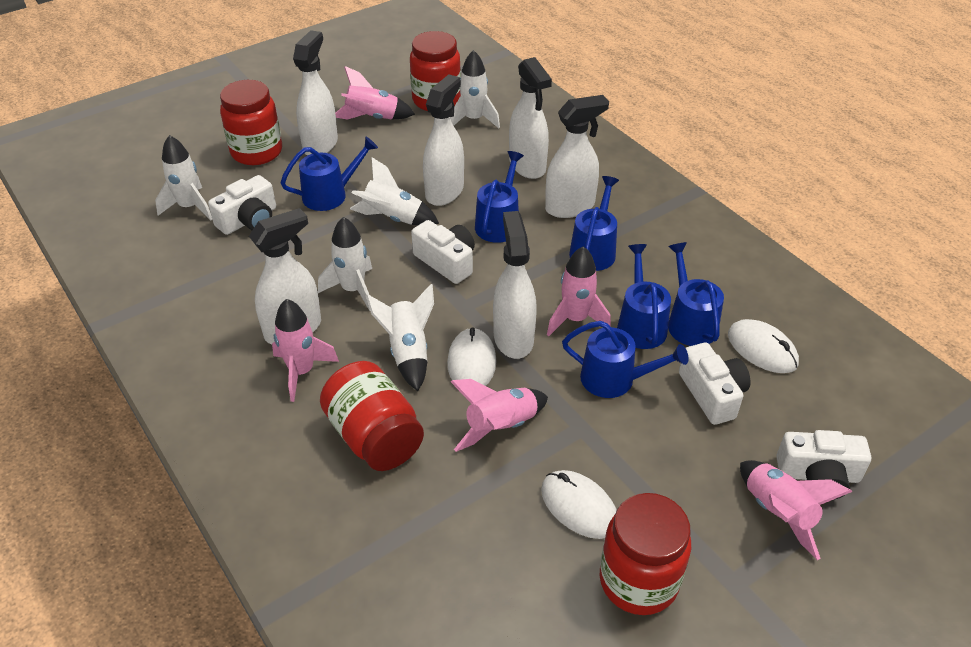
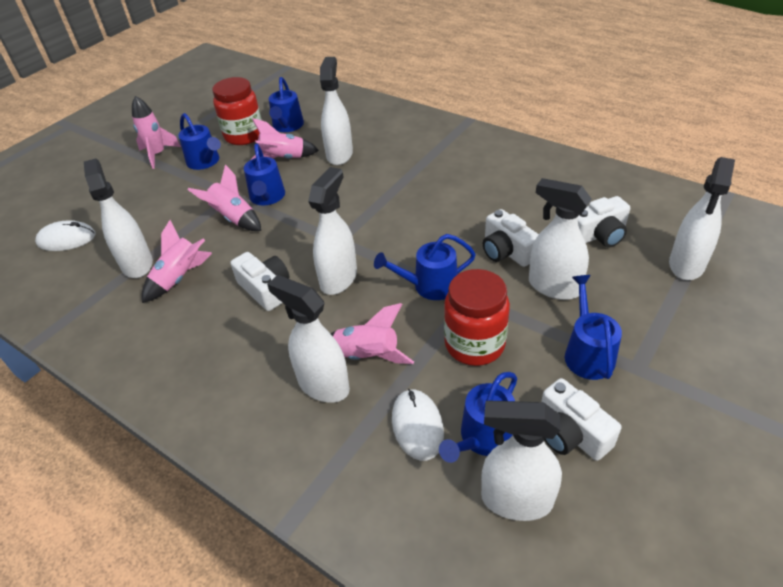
red jar: 4 -> 2
white mouse: 3 -> 2
white rocket: 5 -> 0
white spray bottle: 6 -> 7

